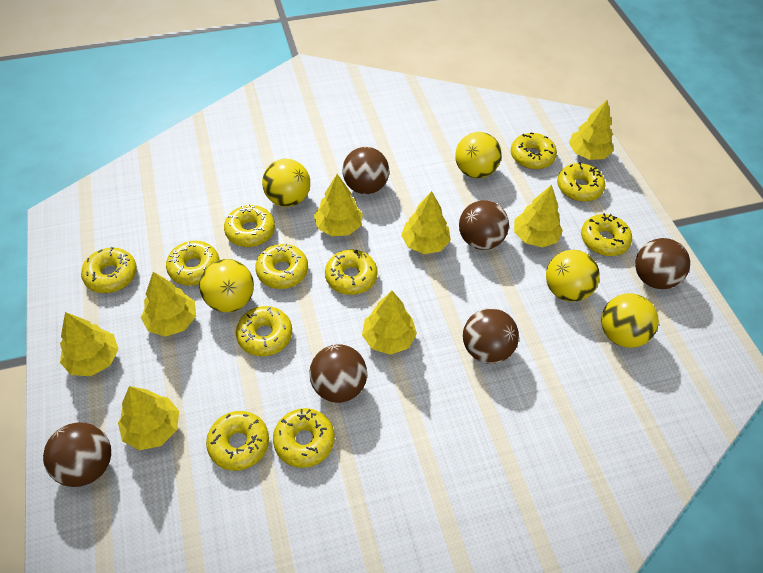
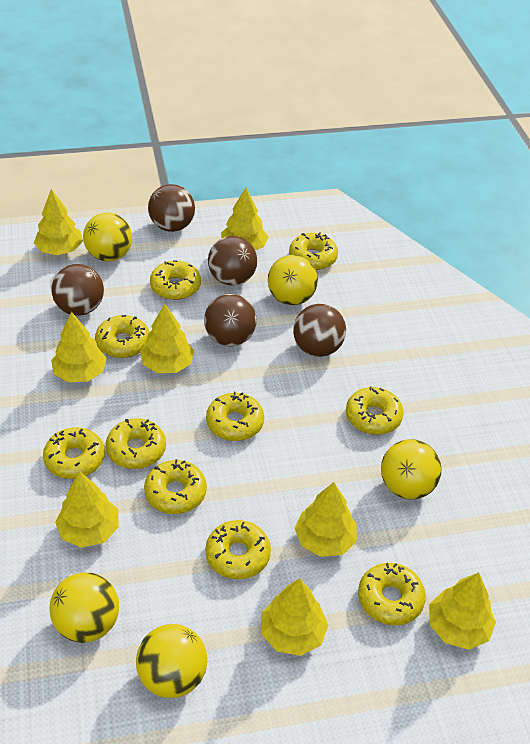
brown ball: 6 -> 5
yellow donut: 11 -> 10

